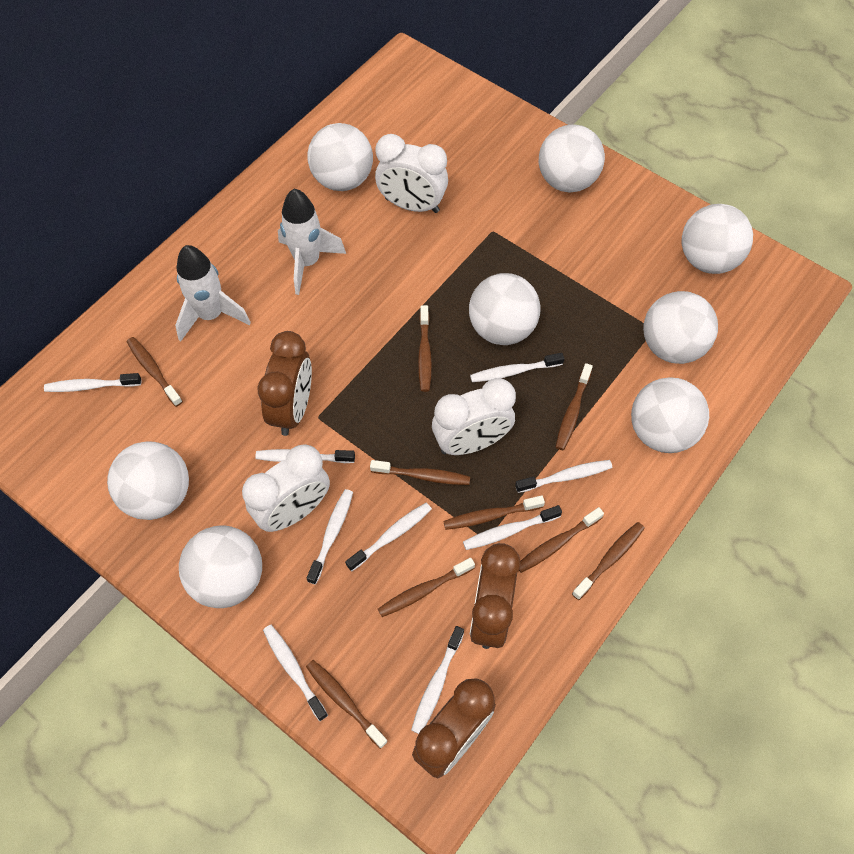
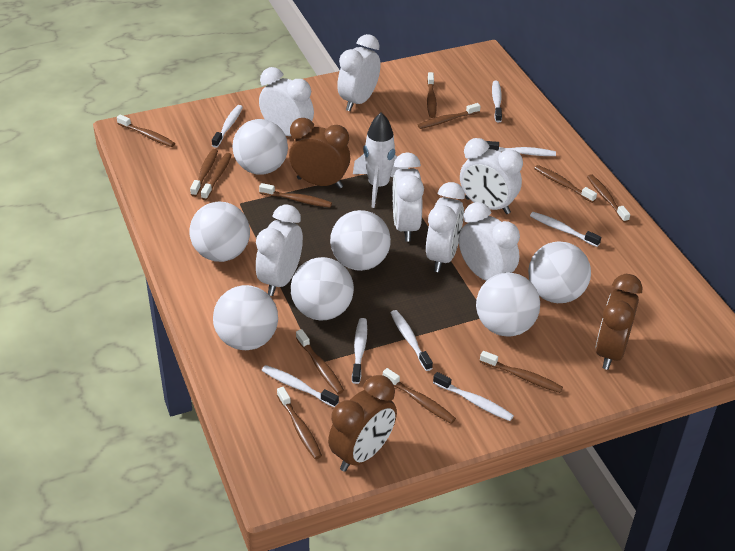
brown toothbrush: 9 -> 12
white ball: 8 -> 7
white clock: 3 -> 7
white rocket: 2 -> 1
white toothbrush: 9 -> 8

